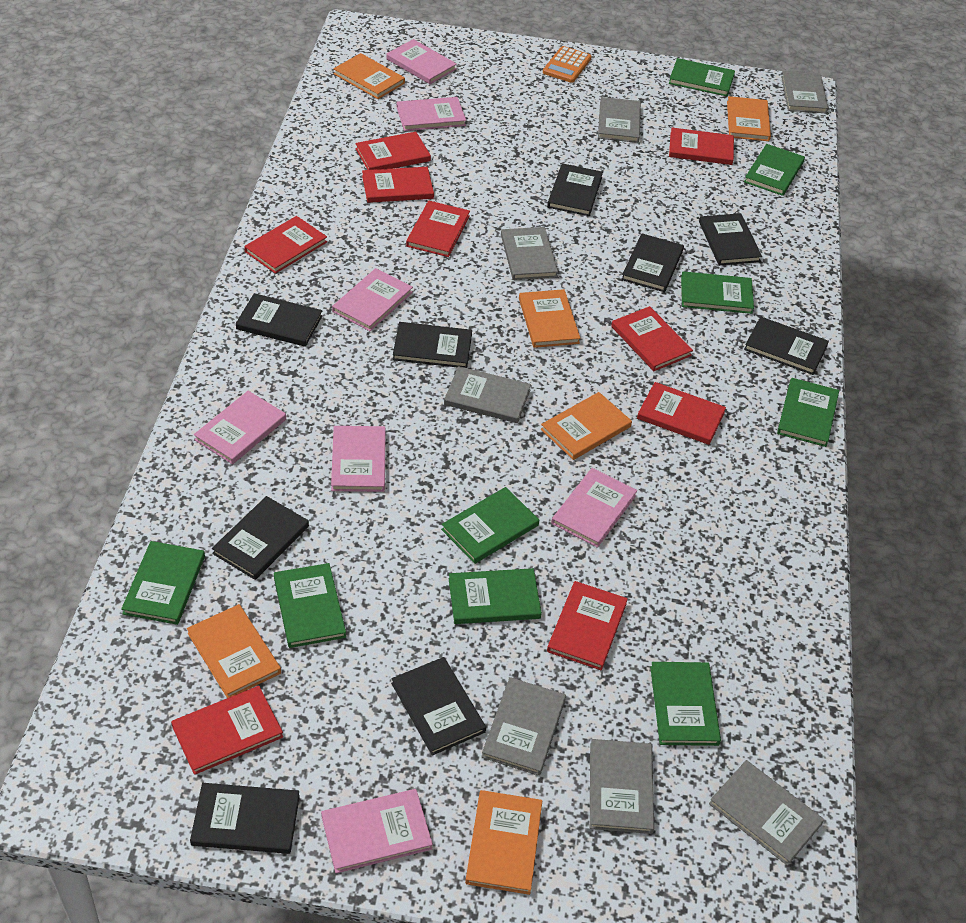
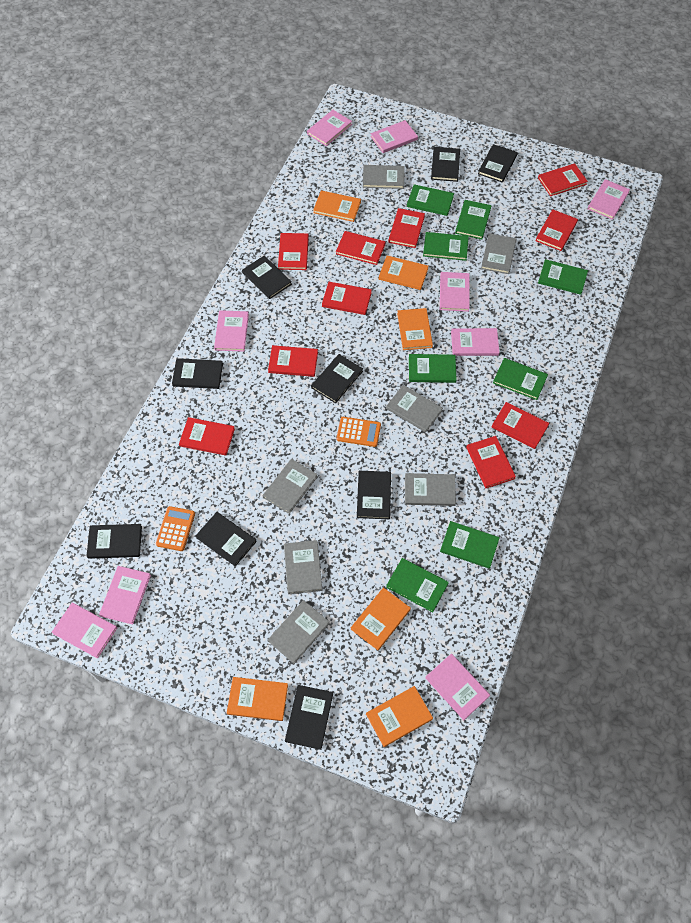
green book: 9 -> 8
orange calculator: 1 -> 2
pink book: 7 -> 9
red book: 9 -> 10

